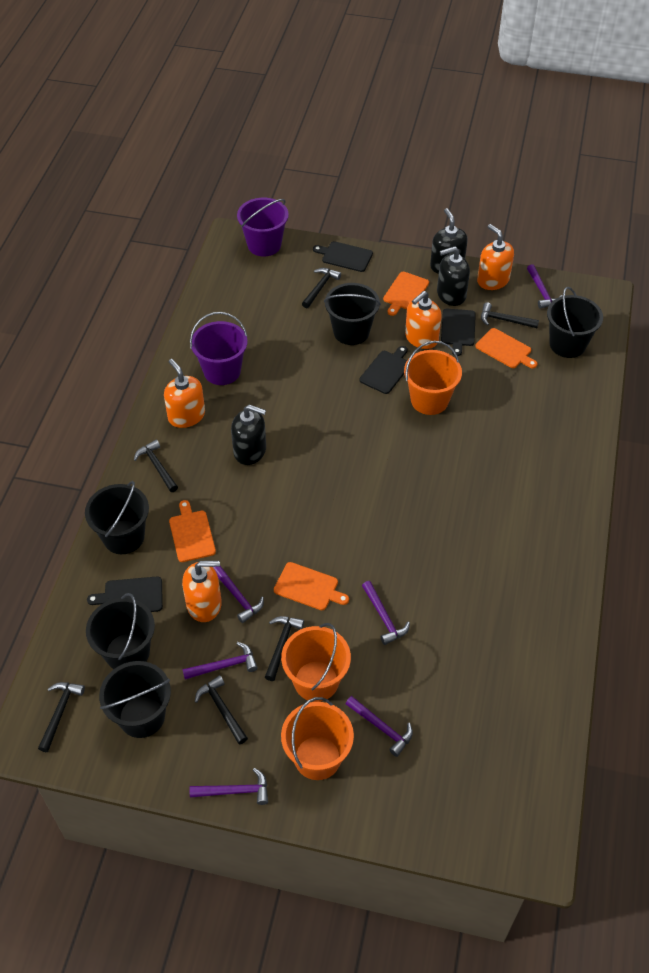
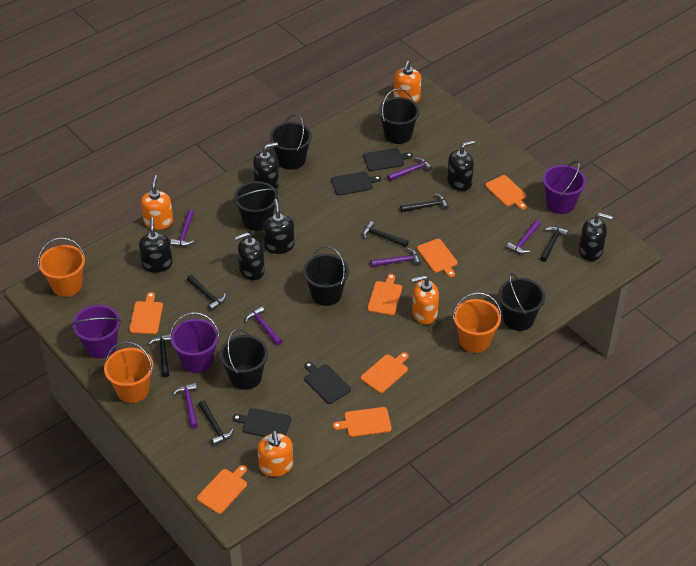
black bucket: 5 -> 6
black soap dispenser: 3 -> 6
orange cutting board: 4 -> 7
purple bucket: 2 -> 3

